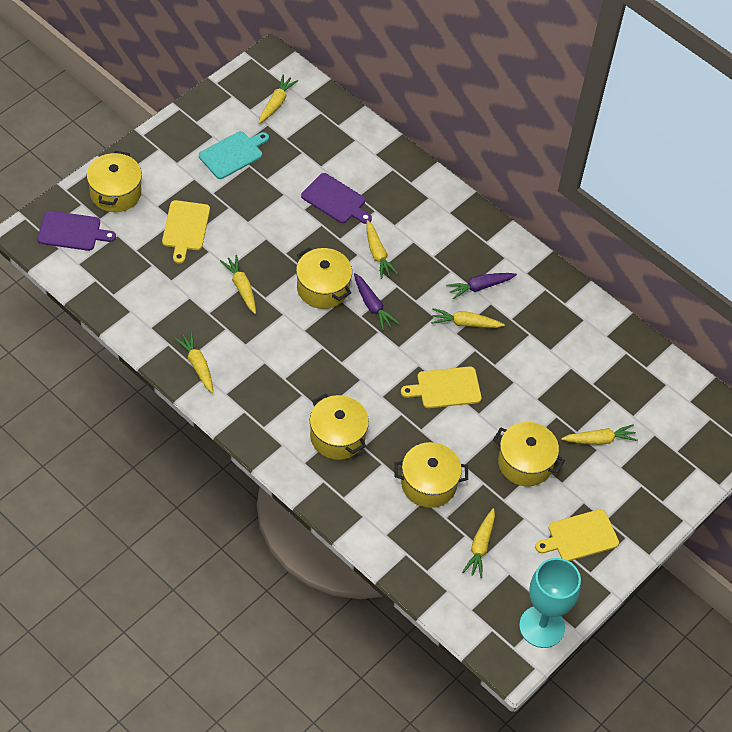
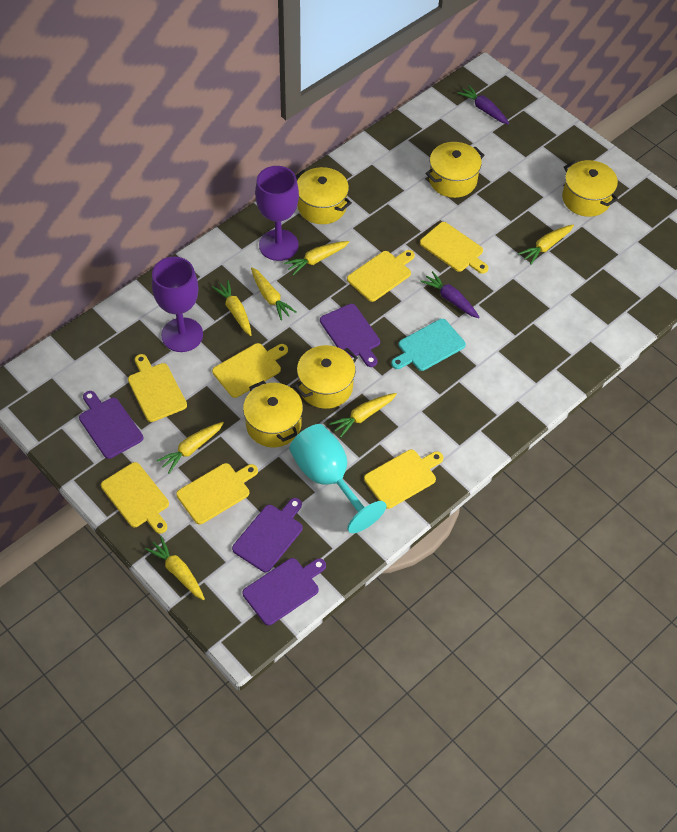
purple cutting board: 2 -> 4
purple goblet: 0 -> 2
yellow cutting board: 3 -> 7

